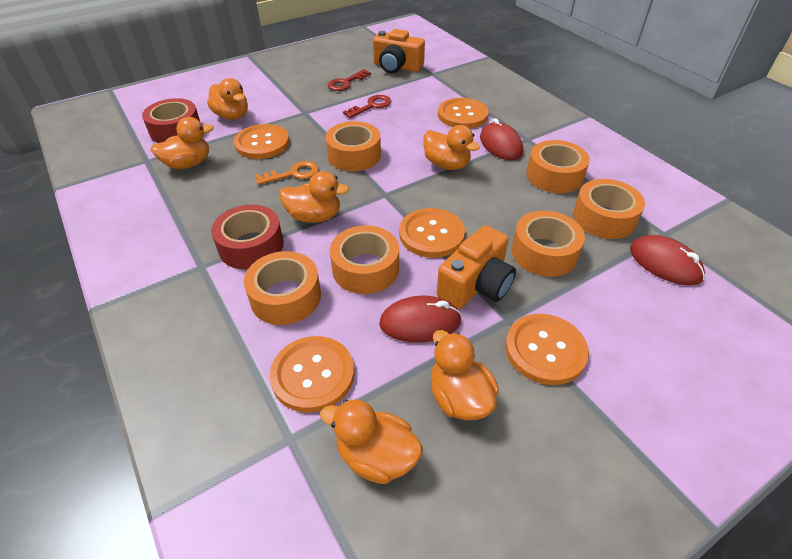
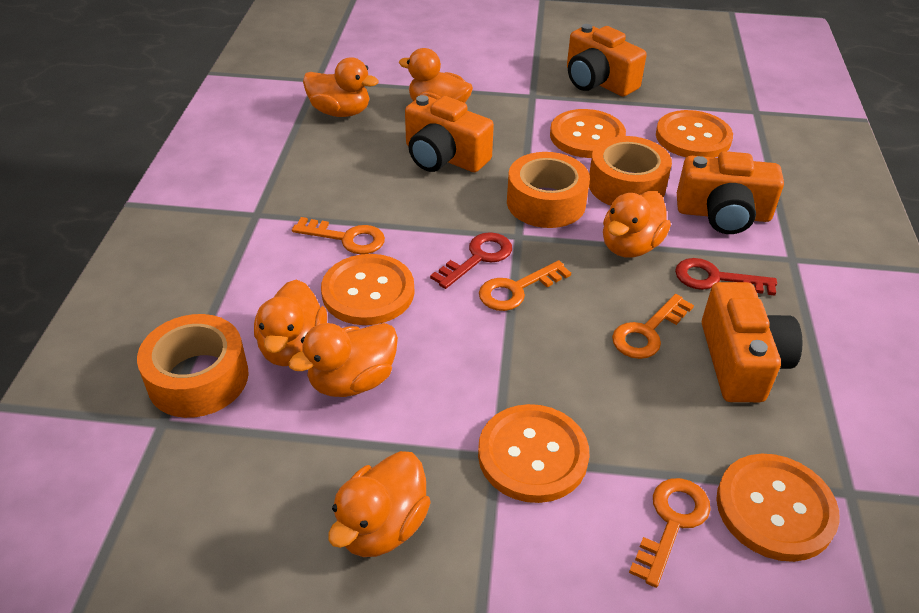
orange camera: 2 -> 4
orange key: 1 -> 4
orange tape: 6 -> 3
red mouse: 3 -> 0
red tape: 2 -> 0

